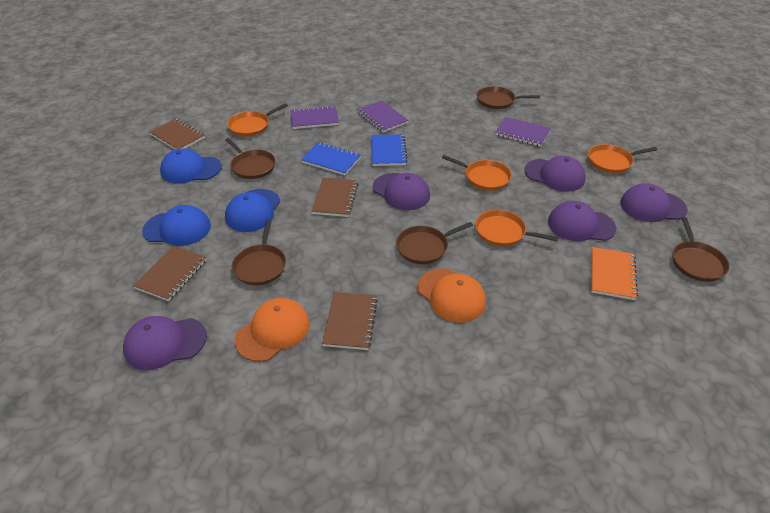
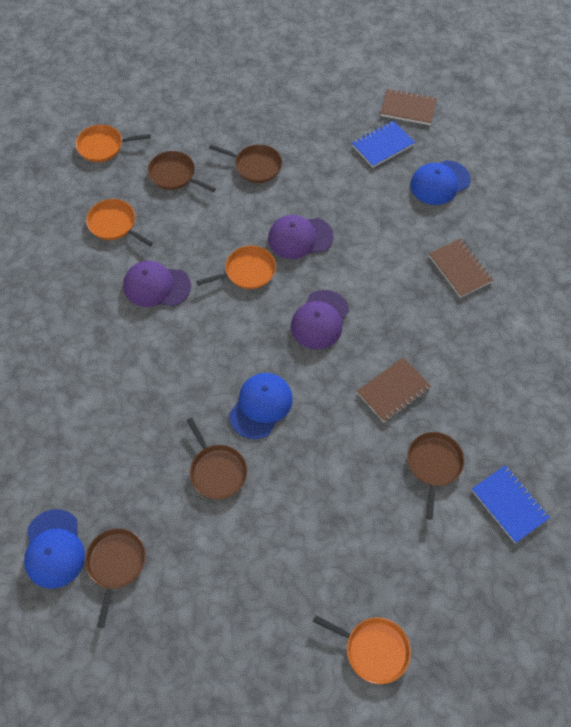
brown notebook: 4 -> 3
orange cap: 2 -> 0
orange notebook: 1 -> 0
purple cap: 5 -> 3
purple notebook: 3 -> 0

